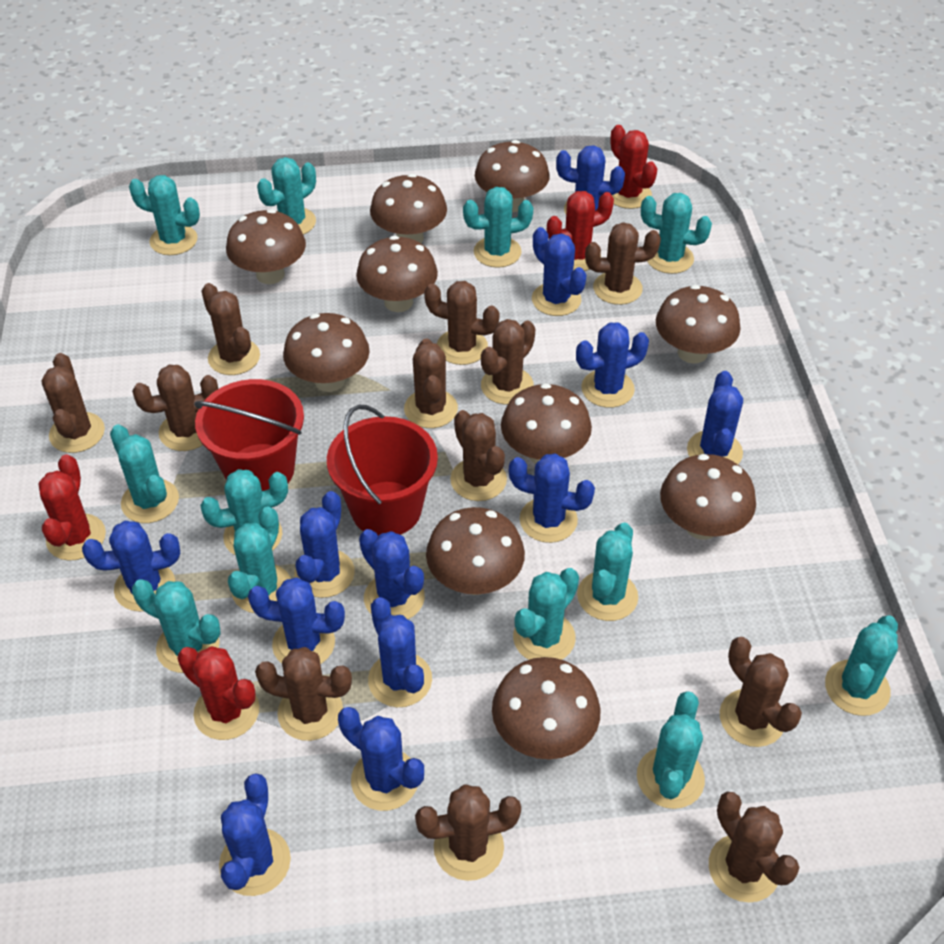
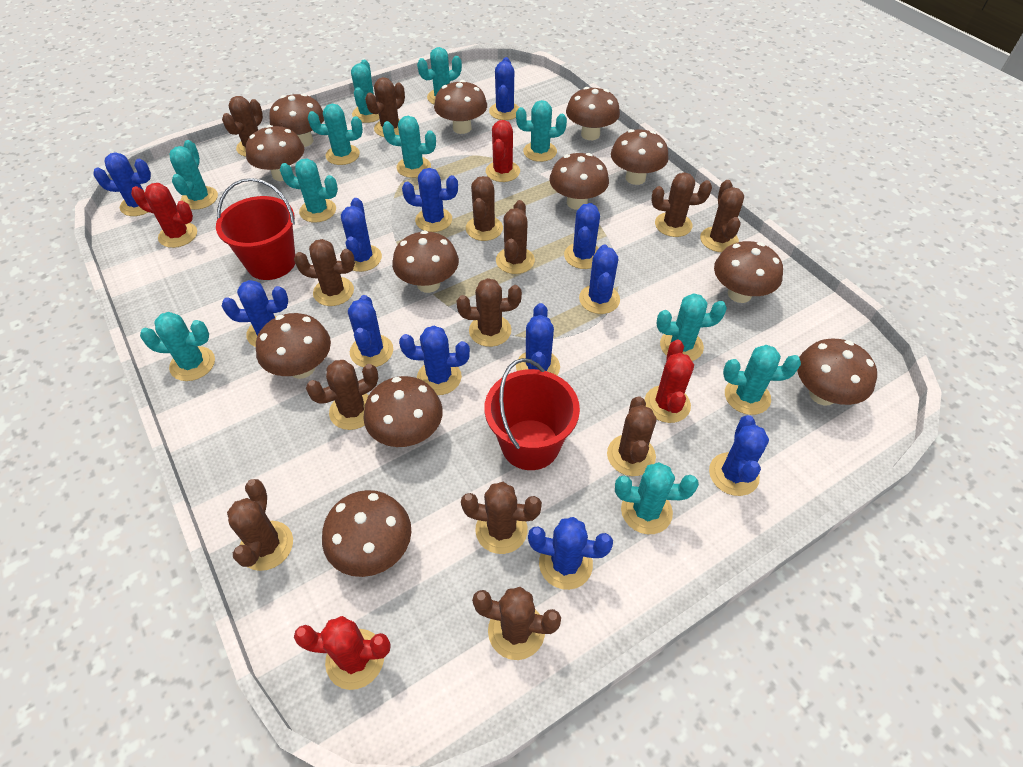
brown cactus: 12 -> 13
brown mushroom: 10 -> 12
turquoise cactus: 12 -> 11

